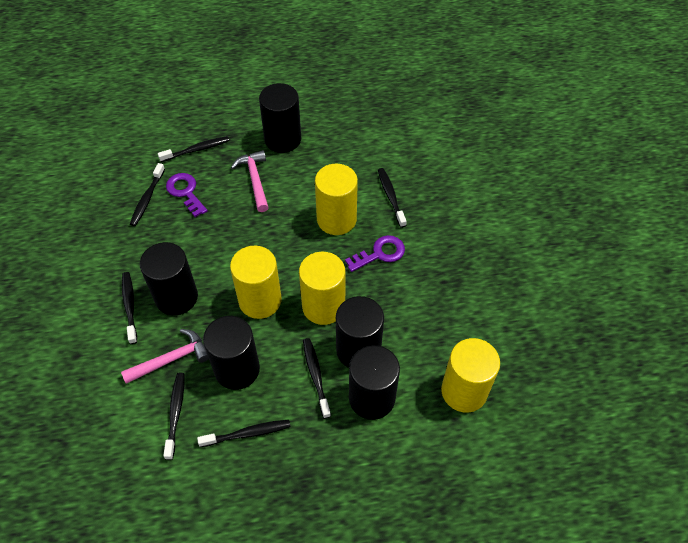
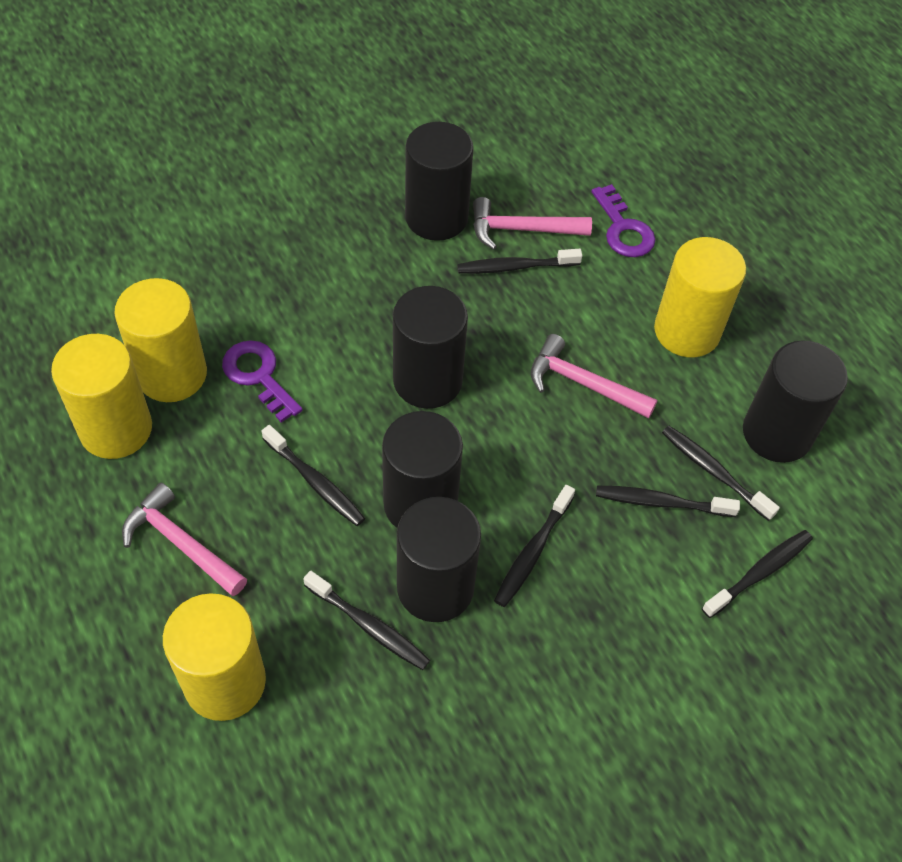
pink hammer: 2 -> 3

